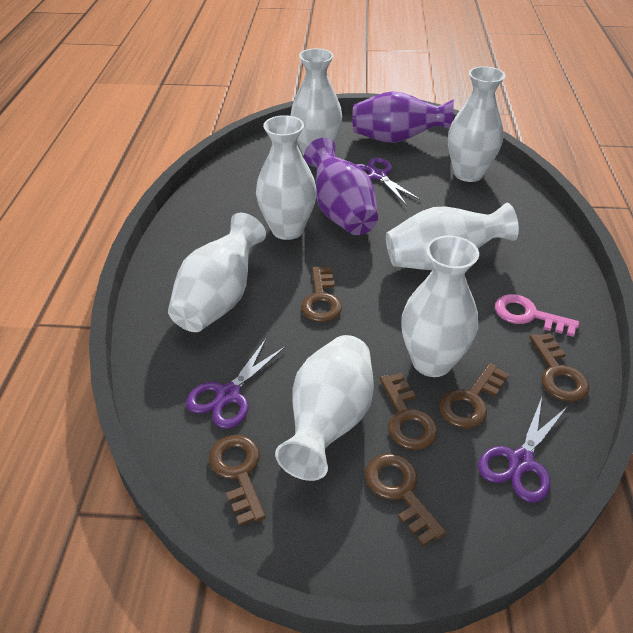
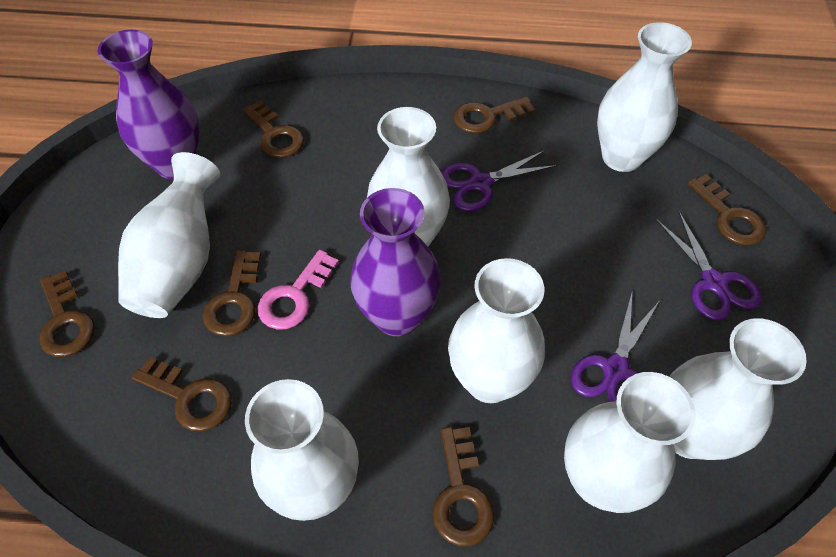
brown key: 6 -> 7

